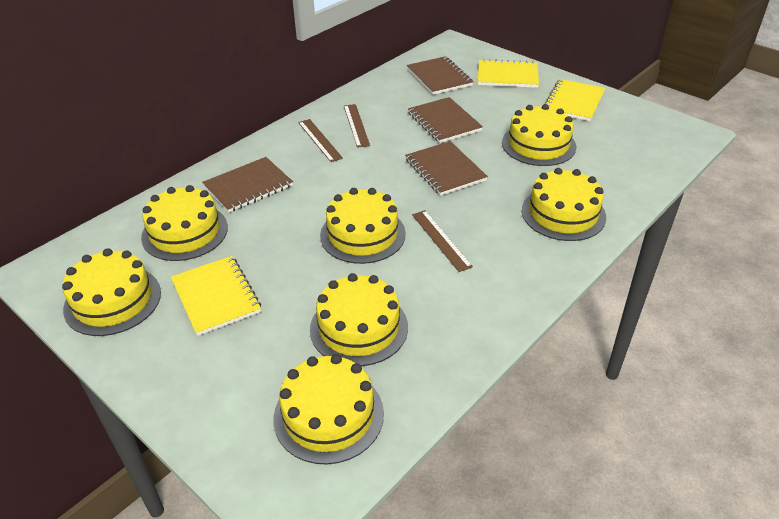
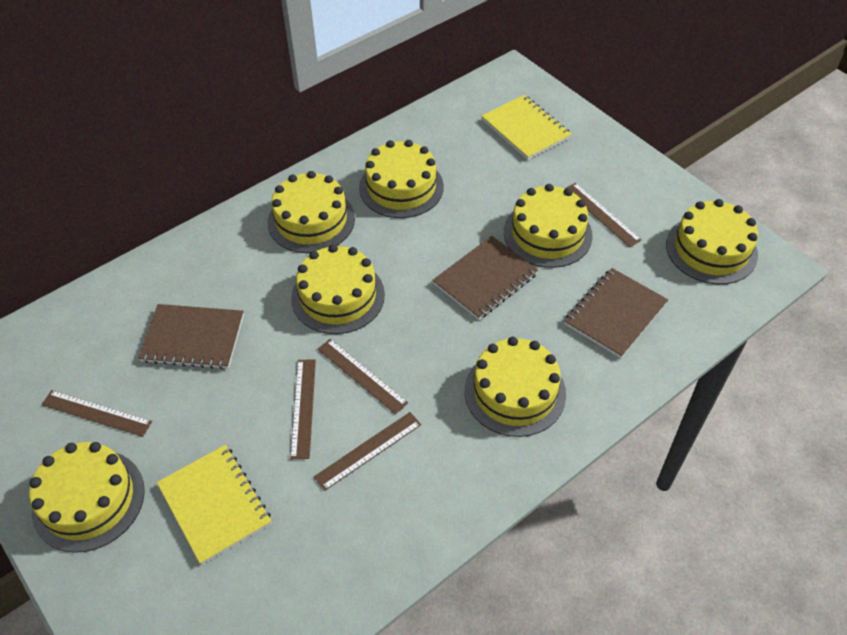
brown notebook: 4 -> 3
brown ruler: 3 -> 5
yellow notebook: 3 -> 2

